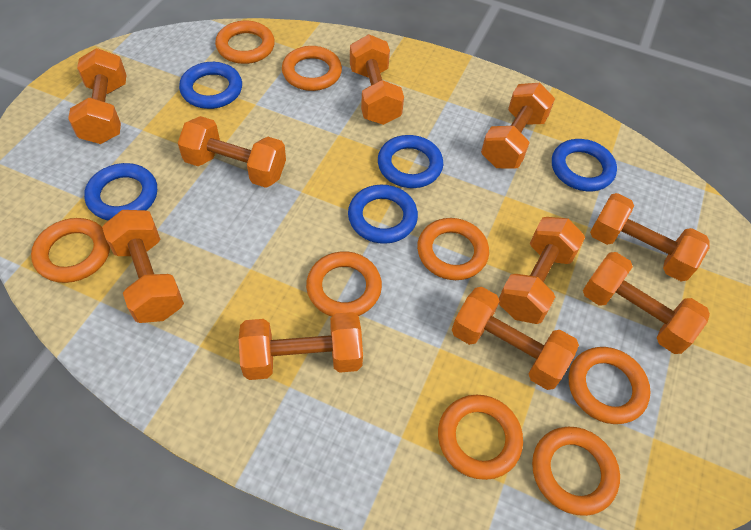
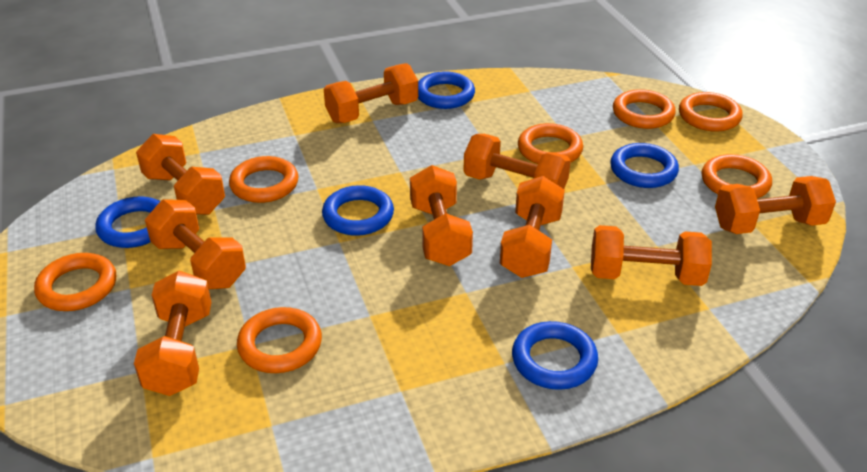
orange dumbbell: 10 -> 9
orange ring: 8 -> 7

